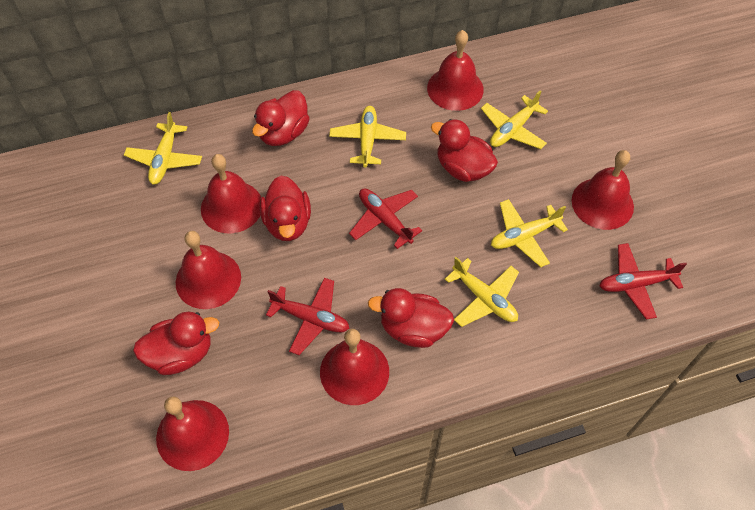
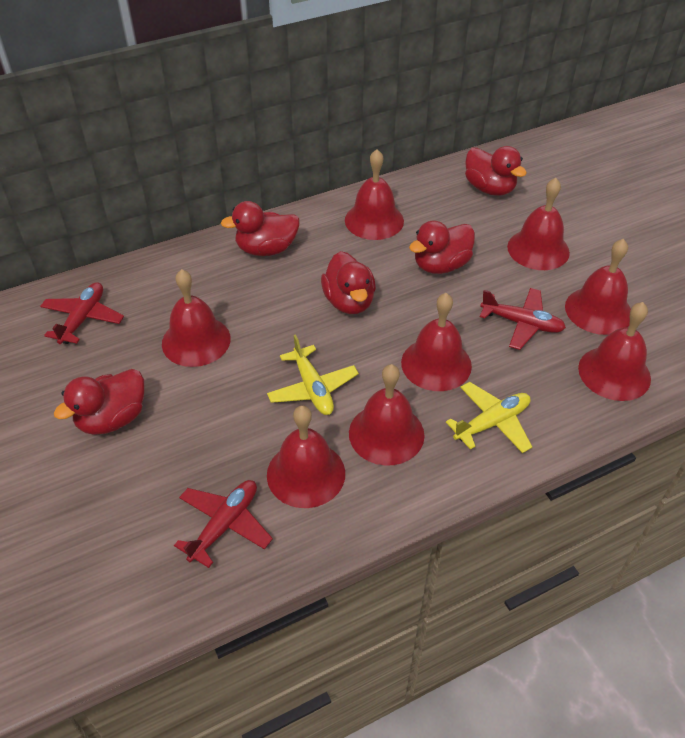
red bell: 6 -> 8
yellow plane: 5 -> 2

